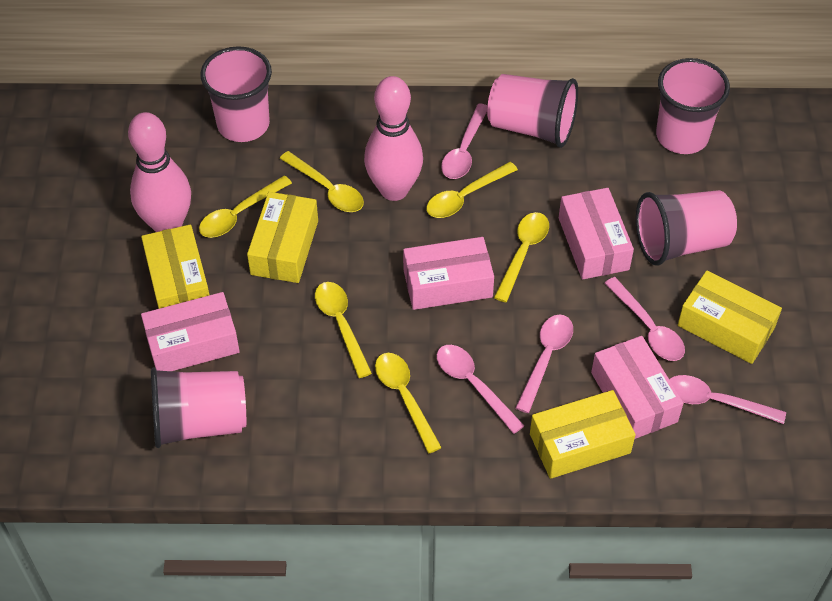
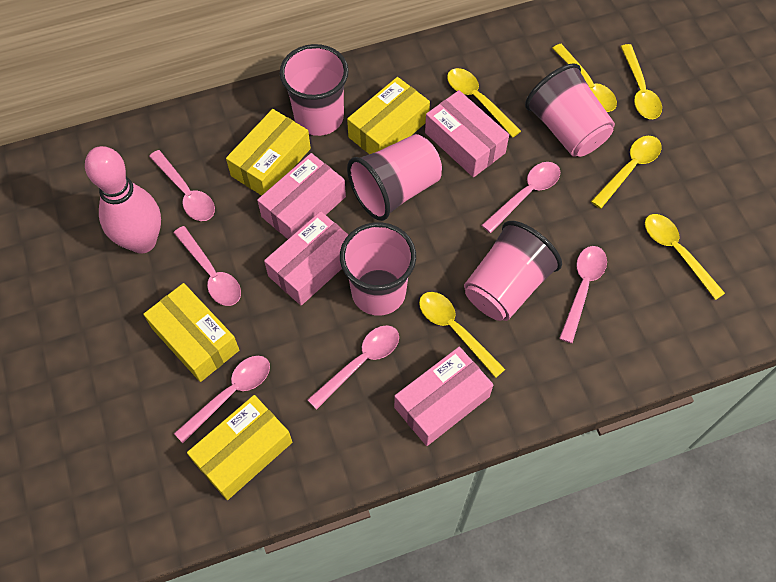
pink bowling pin: 2 -> 1
pink spoon: 5 -> 6

